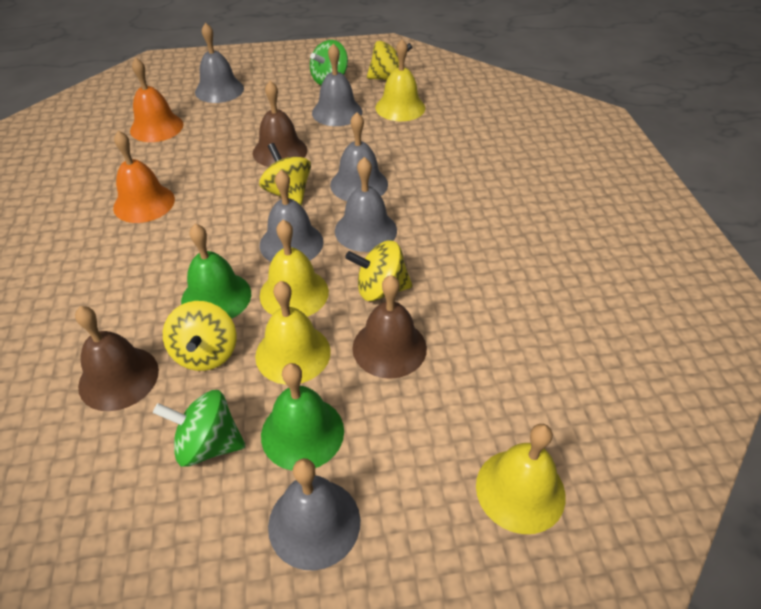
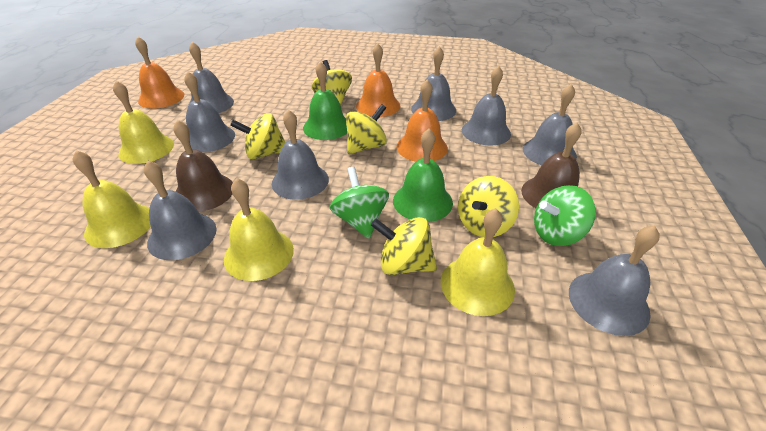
brown bell: 3 -> 2
grey bell: 6 -> 8
orange bell: 2 -> 3
yellow spinning top: 4 -> 5

